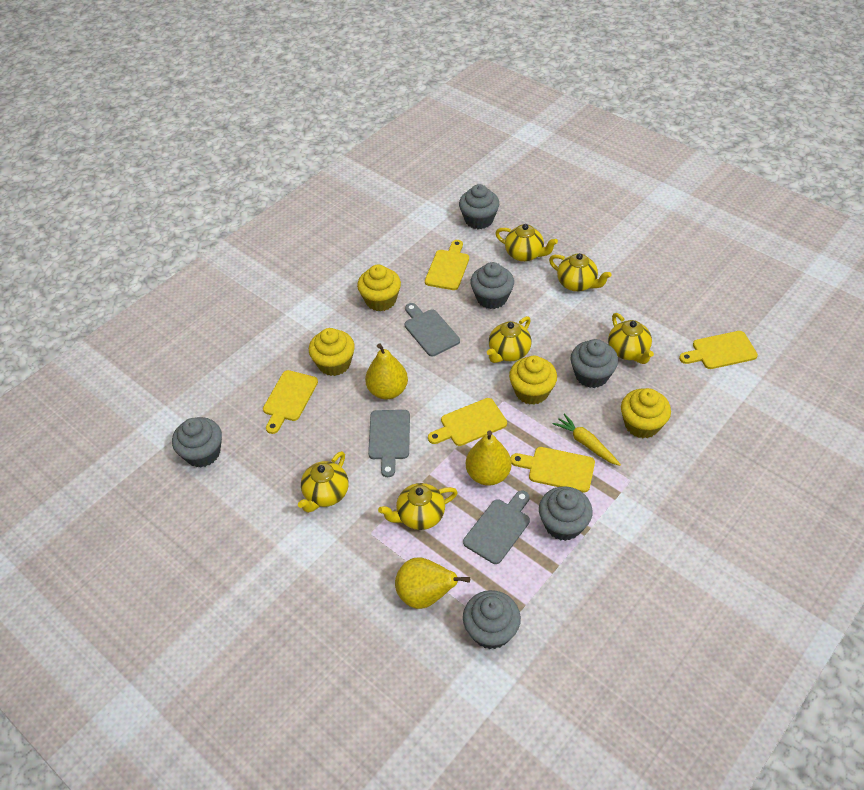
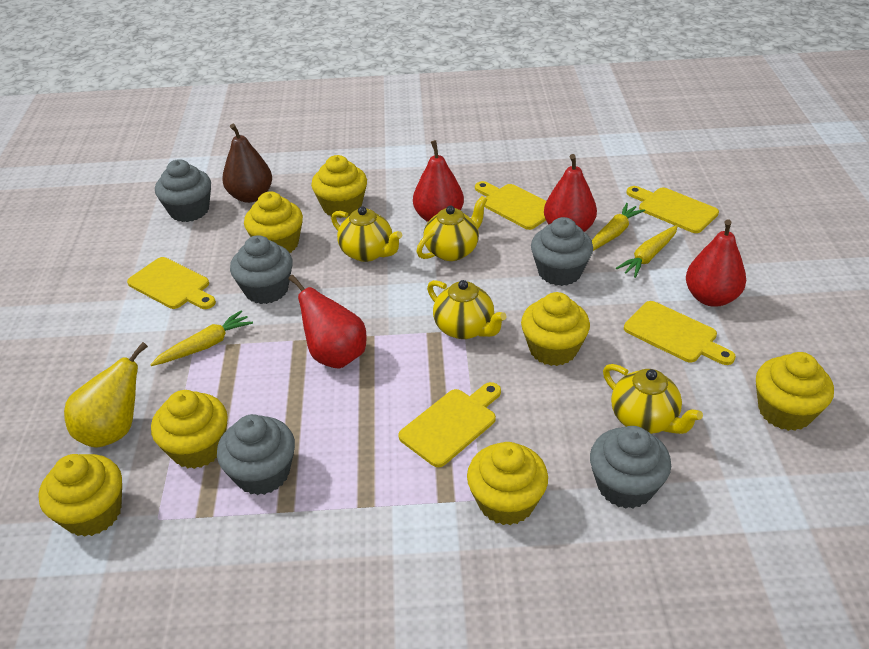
brown pear: 0 -> 1
grey cupcake: 6 -> 5
grey cutting board: 3 -> 0
red pear: 0 -> 4
yellow carrot: 1 -> 3
yellow cupcake: 4 -> 7
yellow pear: 3 -> 1
yellow teapot: 6 -> 4

